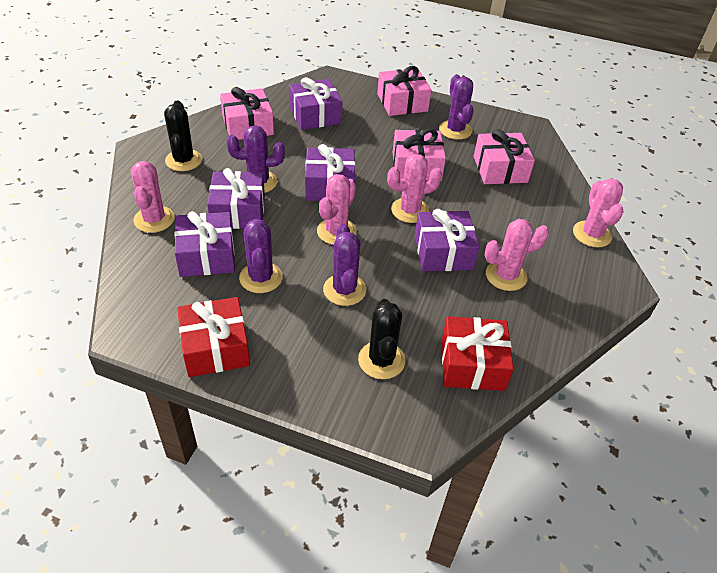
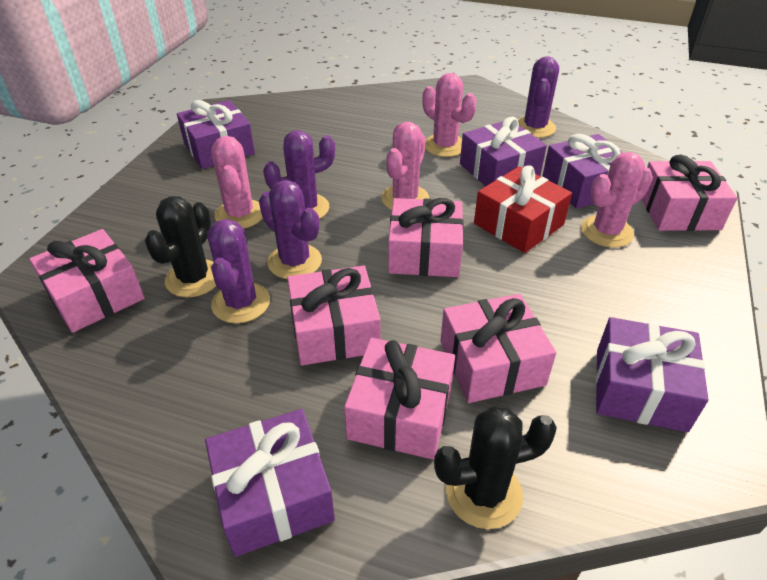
pink cactus: 5 -> 4
pink gift: 4 -> 6
red gift: 2 -> 1

